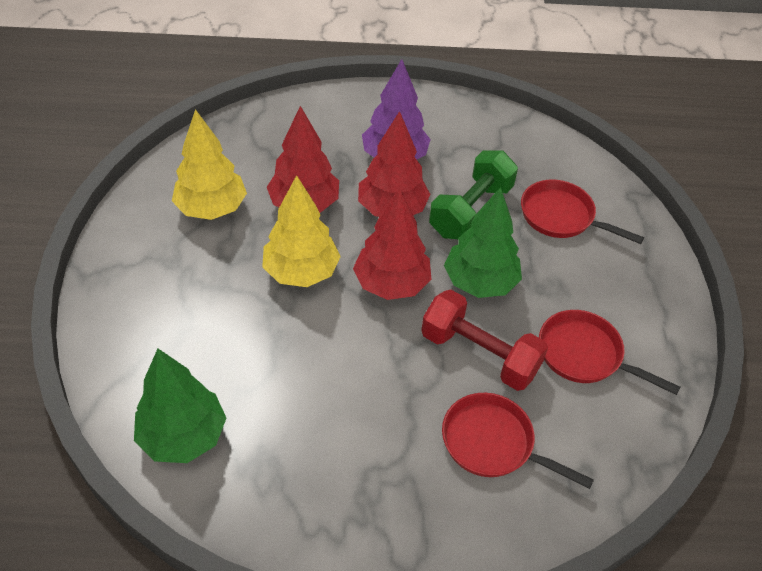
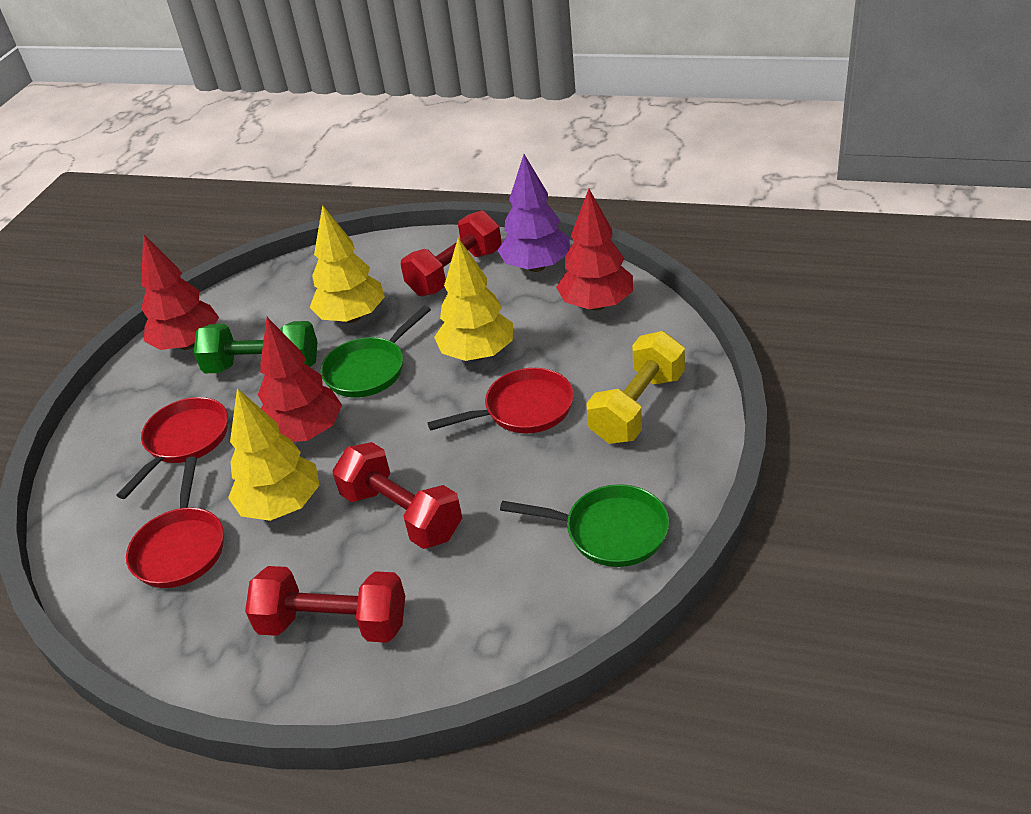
green pan: 0 -> 2
green tree: 2 -> 0
red dumbbell: 1 -> 3
yellow dumbbell: 0 -> 1
yellow tree: 2 -> 3

